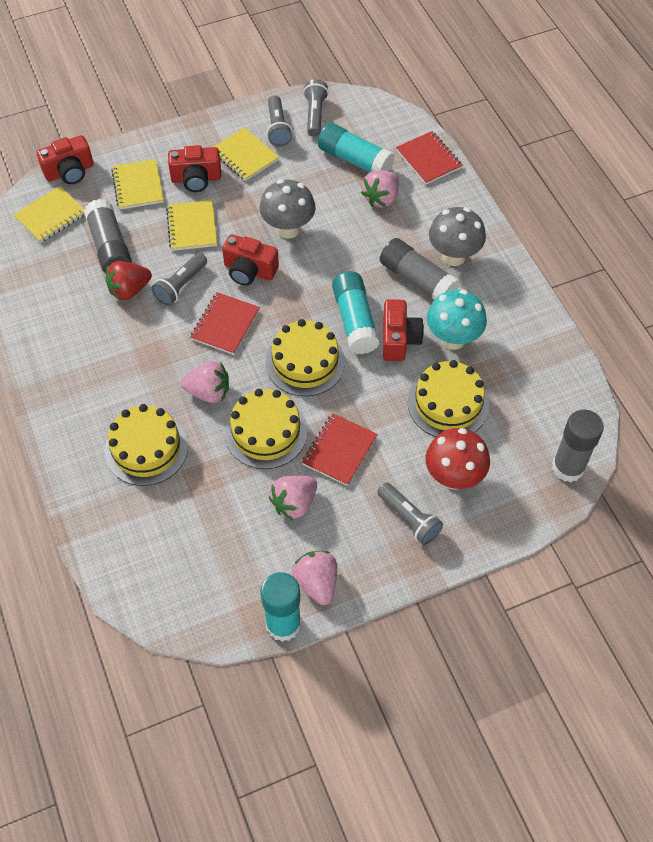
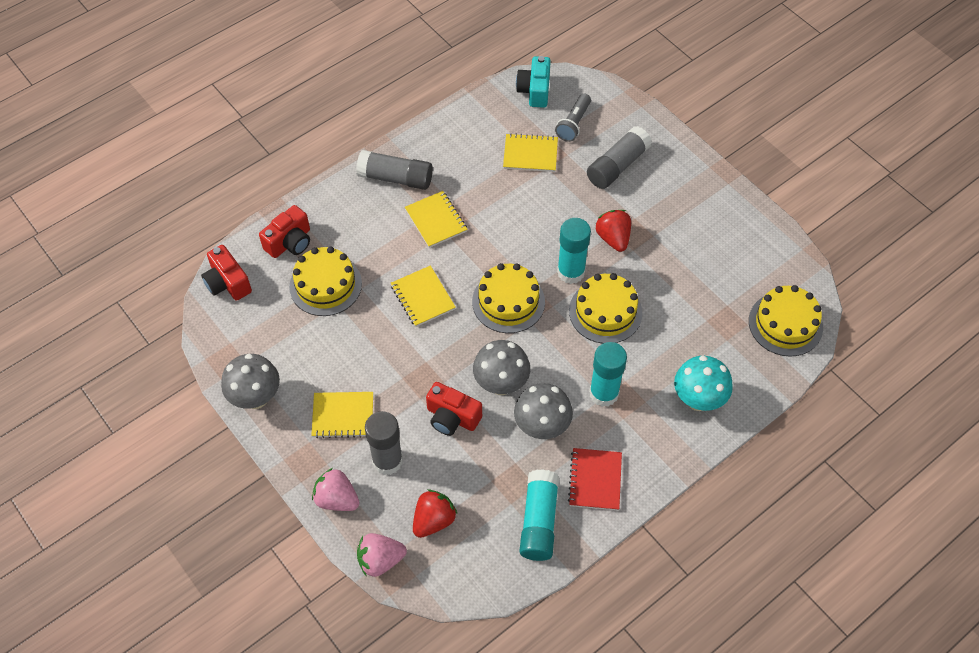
grey flashlight: 4 -> 1
grey mushroom: 2 -> 3
pink strawberry: 4 -> 2
red camera: 4 -> 3
red mushroom: 1 -> 0
red notebook: 3 -> 1
red strawberry: 1 -> 2
turquoise camera: 0 -> 1

